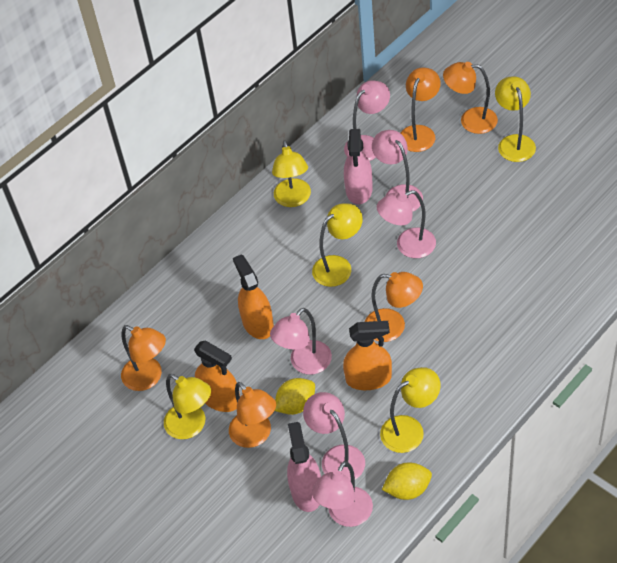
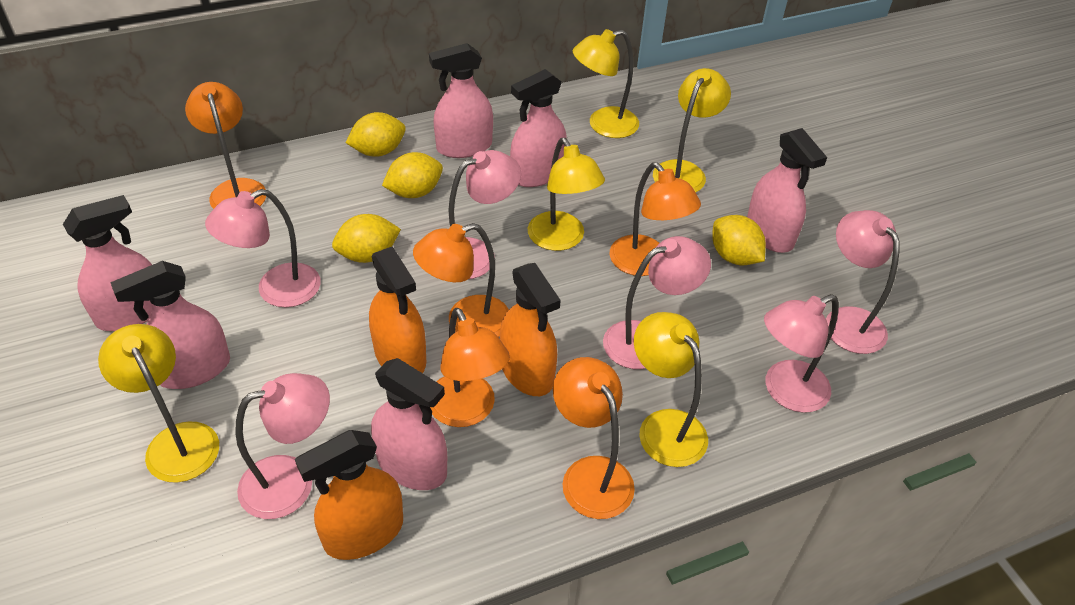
pink spray bottle: 2 -> 6
yellow lemon: 2 -> 4

